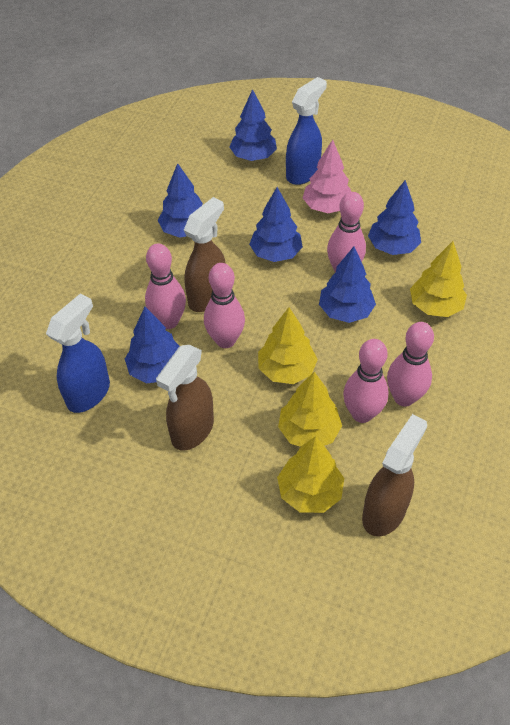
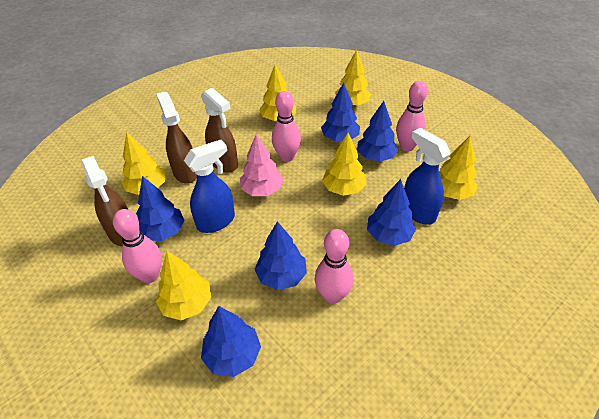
pink bowling pin: 5 -> 4
yellow tree: 4 -> 6

